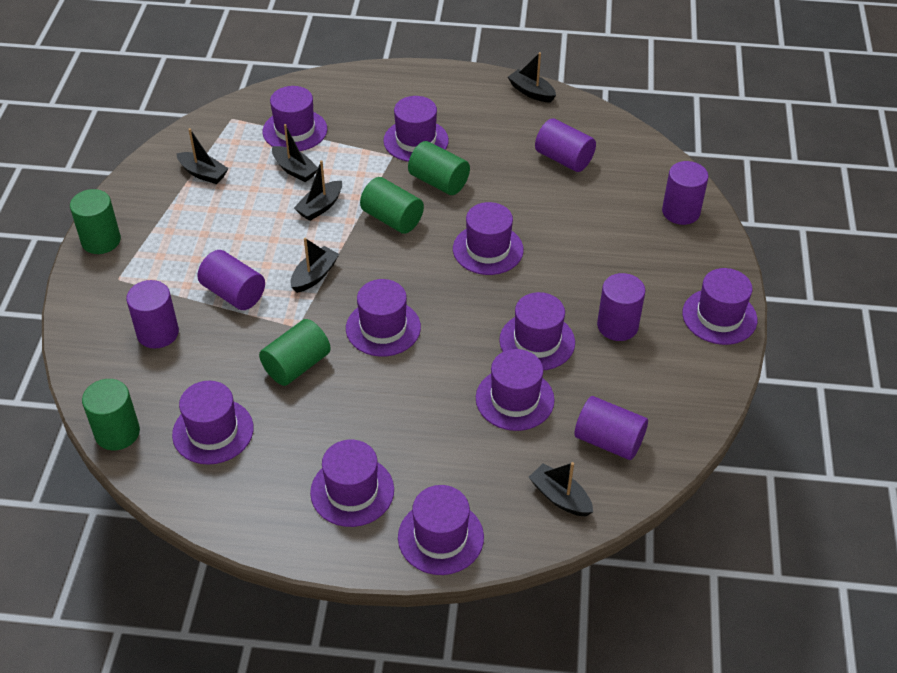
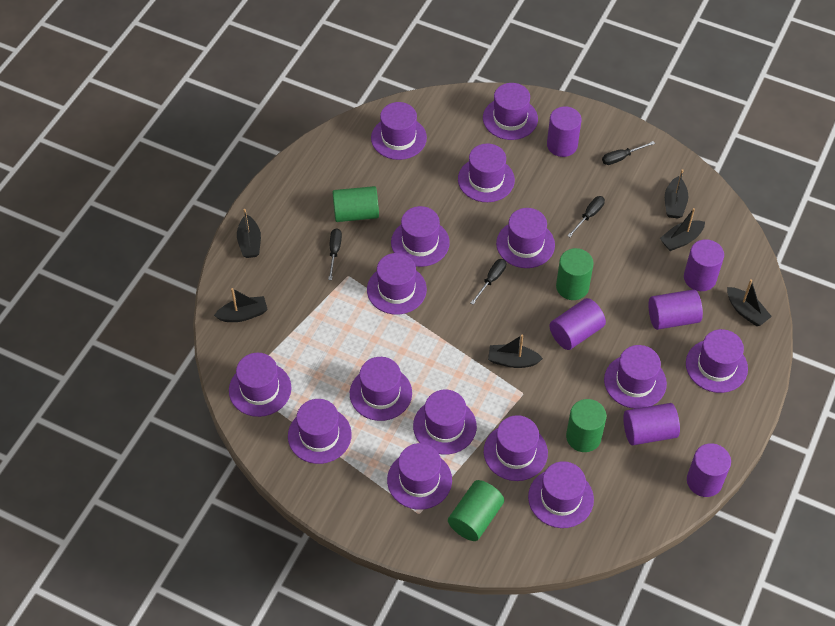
black screwdriver: 0 -> 4
green cylinder: 5 -> 4
purple hat: 10 -> 15

